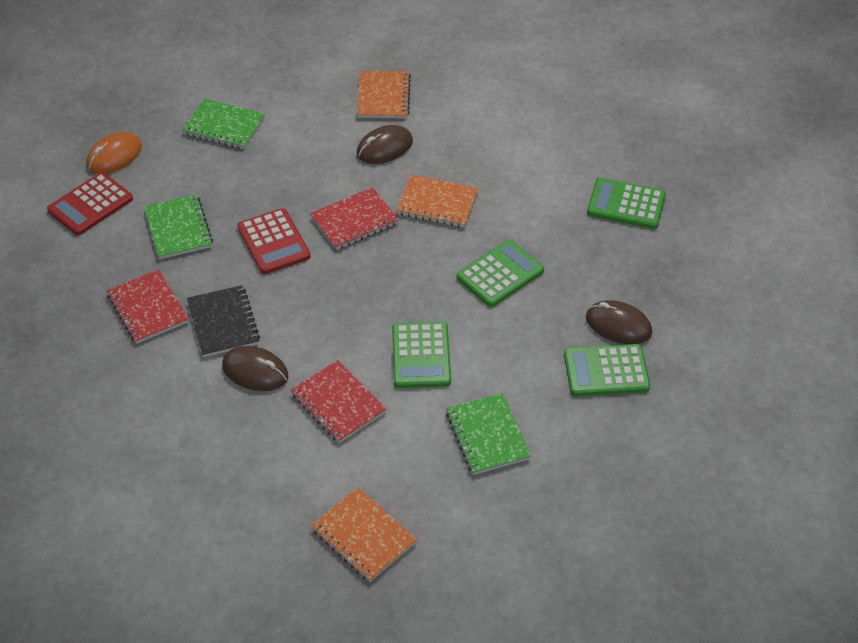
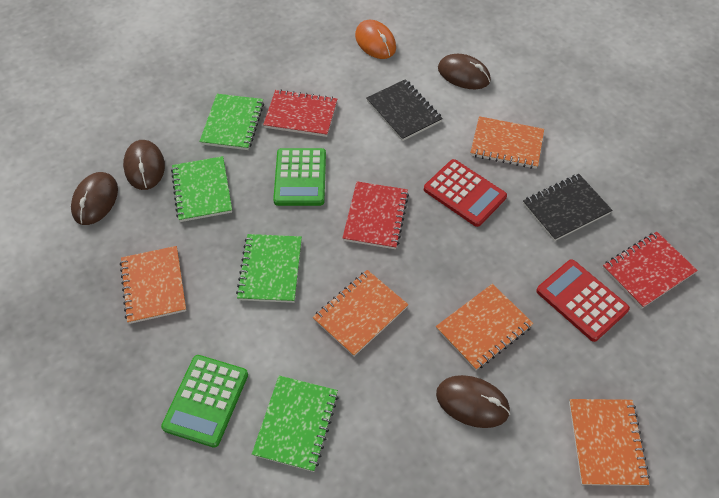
black notebook: 1 -> 2
brown mouse: 3 -> 4
green calculator: 4 -> 2
green notebook: 3 -> 4
orange notebook: 3 -> 5

